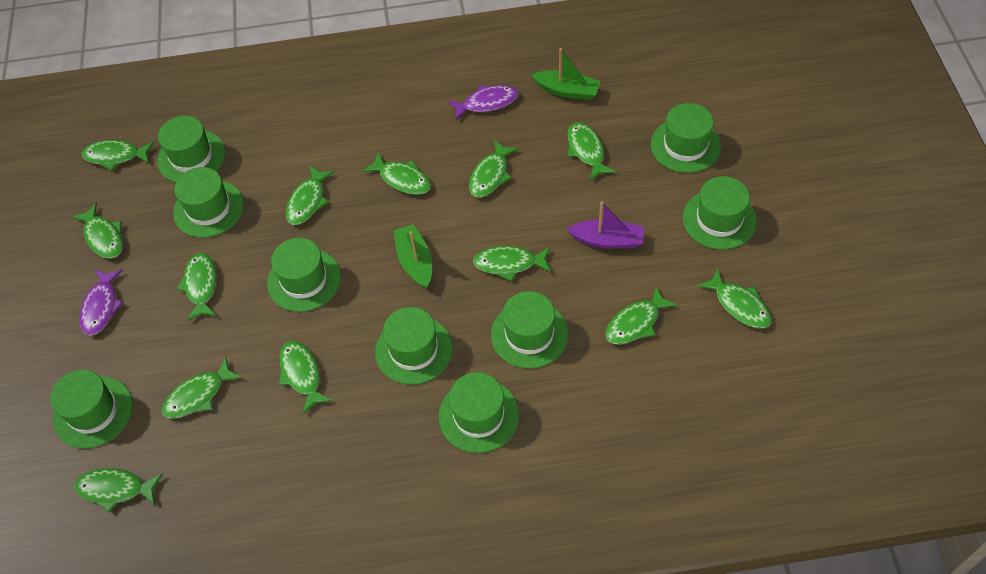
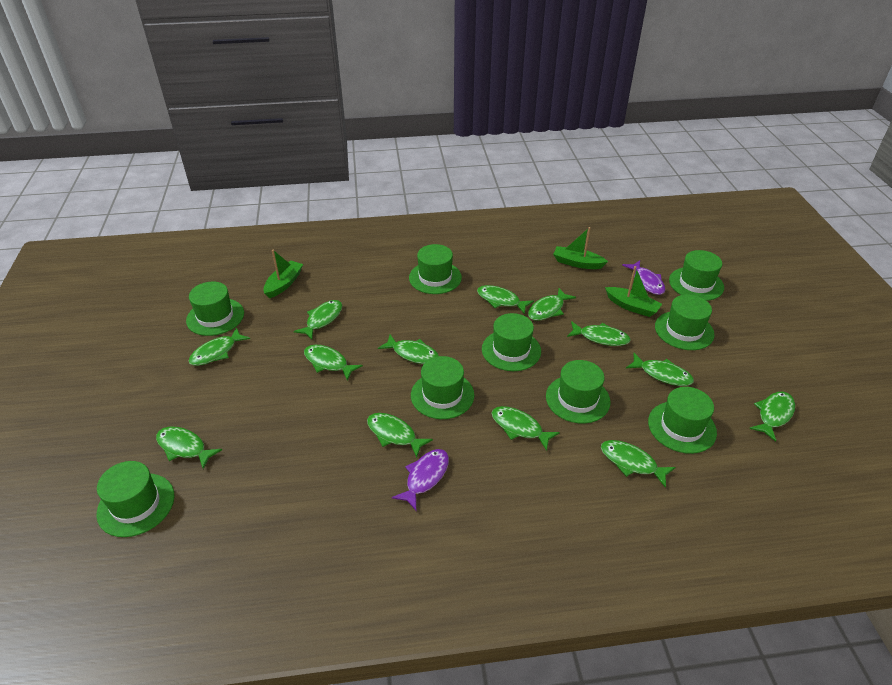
green boat: 2 -> 3
purple boat: 1 -> 0

